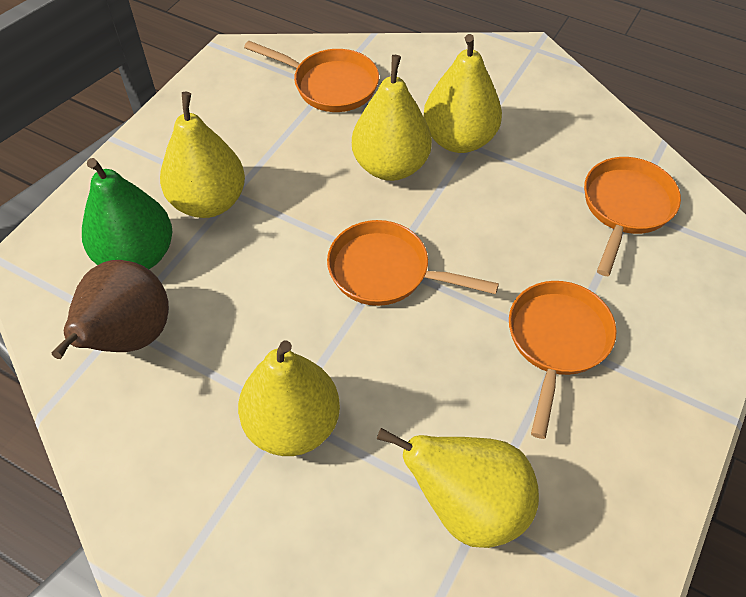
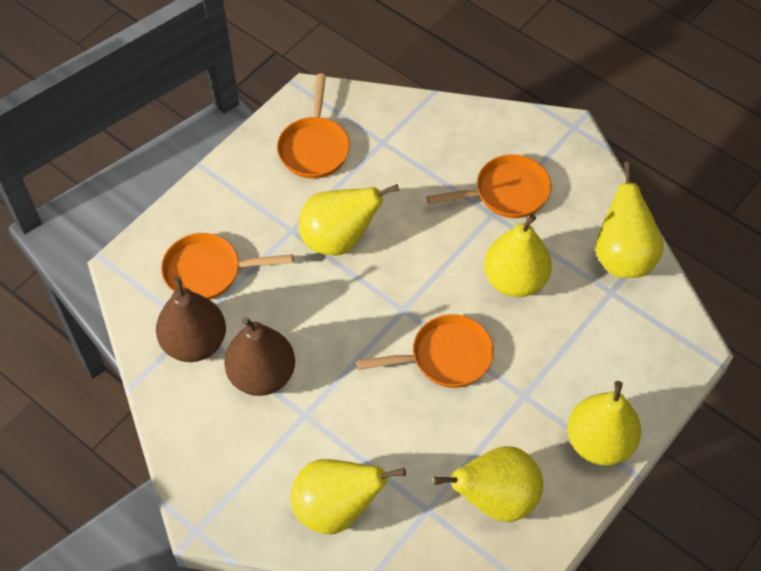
brown pear: 1 -> 2
green pear: 1 -> 0
yellow pear: 5 -> 6

